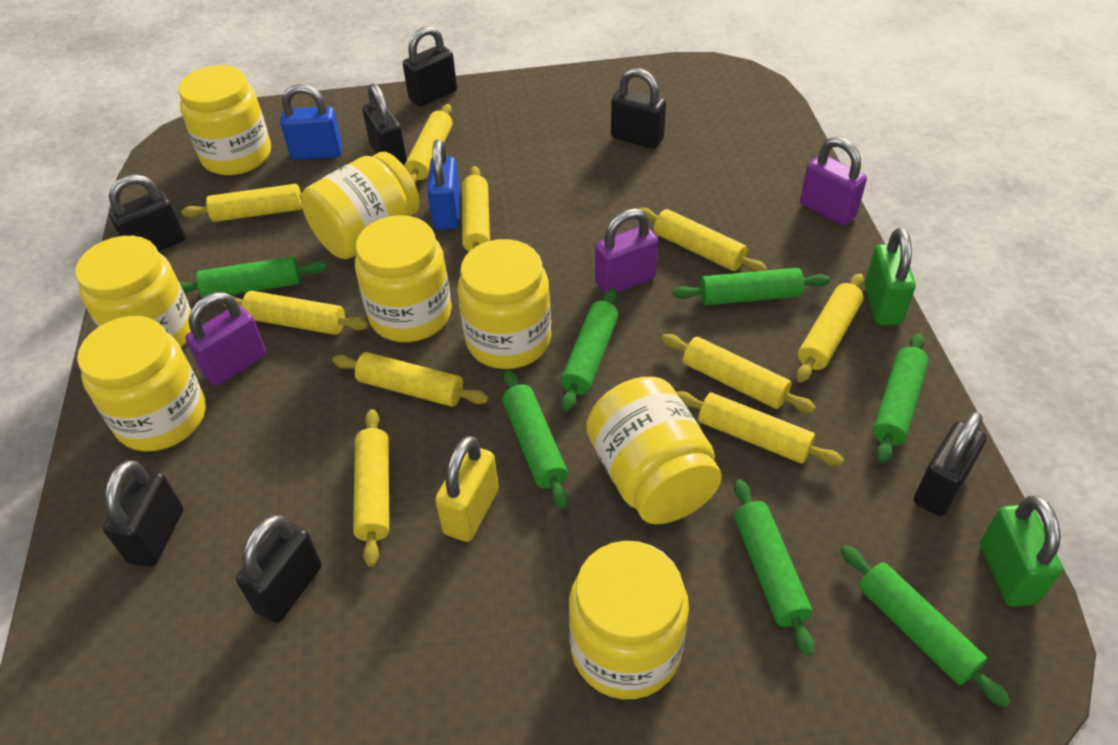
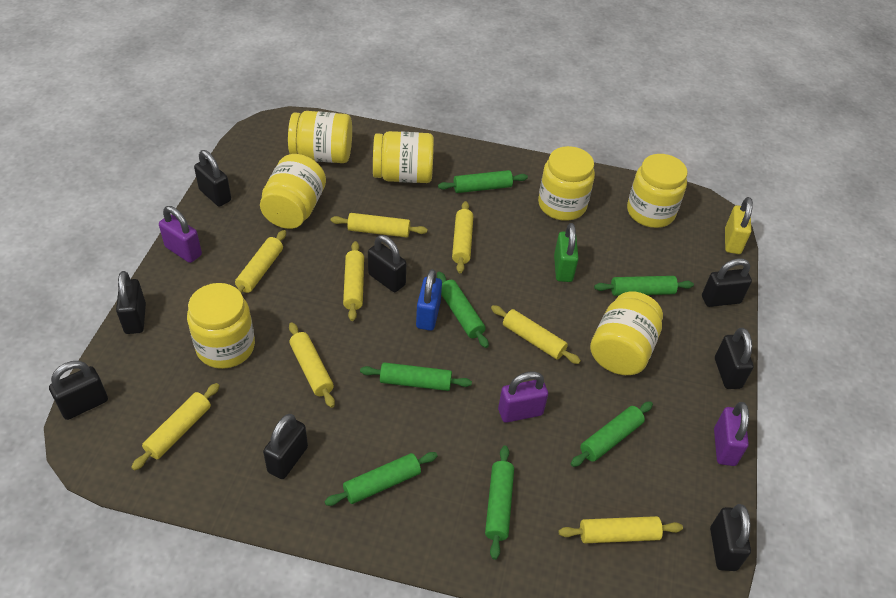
black padlock: 7 -> 8
blue padlock: 2 -> 1
green padlock: 2 -> 1
yellow jar: 8 -> 7
yellow rolling pin: 10 -> 8

